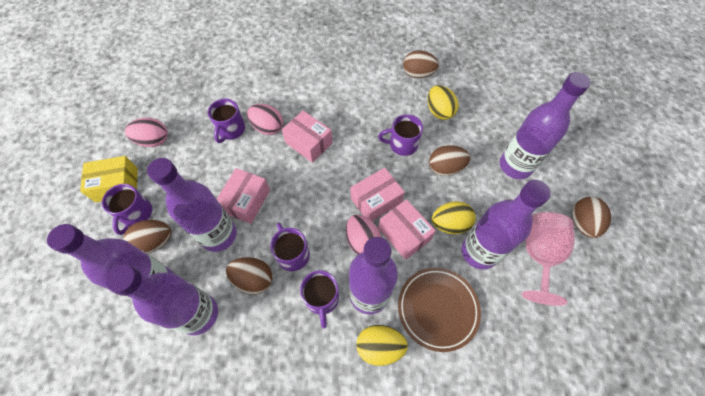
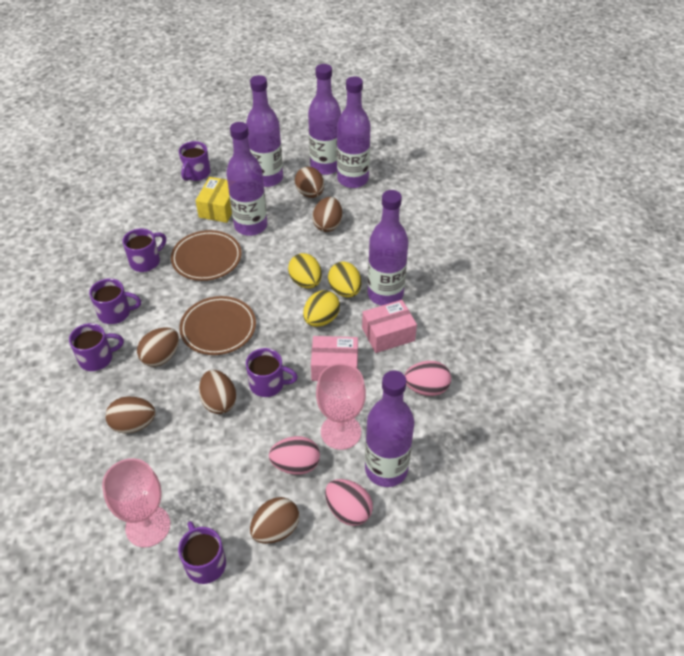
brown egg: 5 -> 6
brown plate: 1 -> 2
pink box: 4 -> 2
pink goblet: 1 -> 2
purple mug: 5 -> 6

